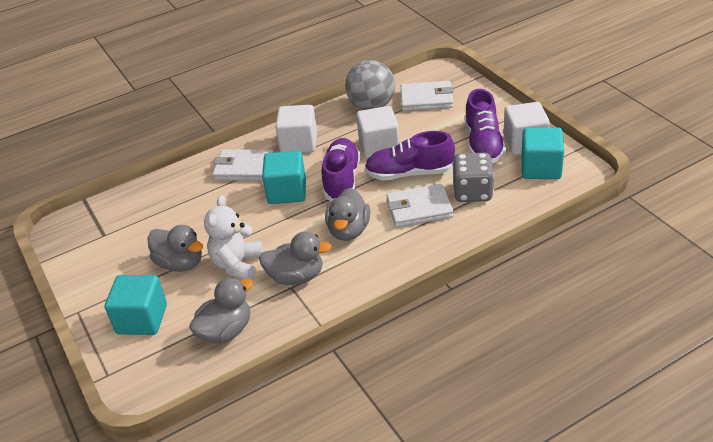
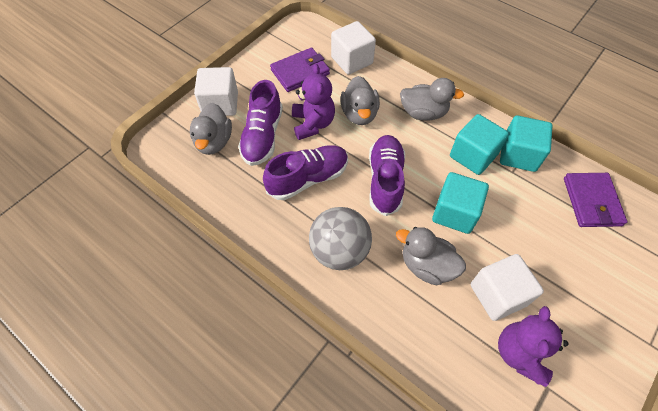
grey dice: 1 -> 0
purple teddy bear: 0 -> 2
purple wallet: 0 -> 2
white teddy bear: 1 -> 0
white wallet: 3 -> 0

